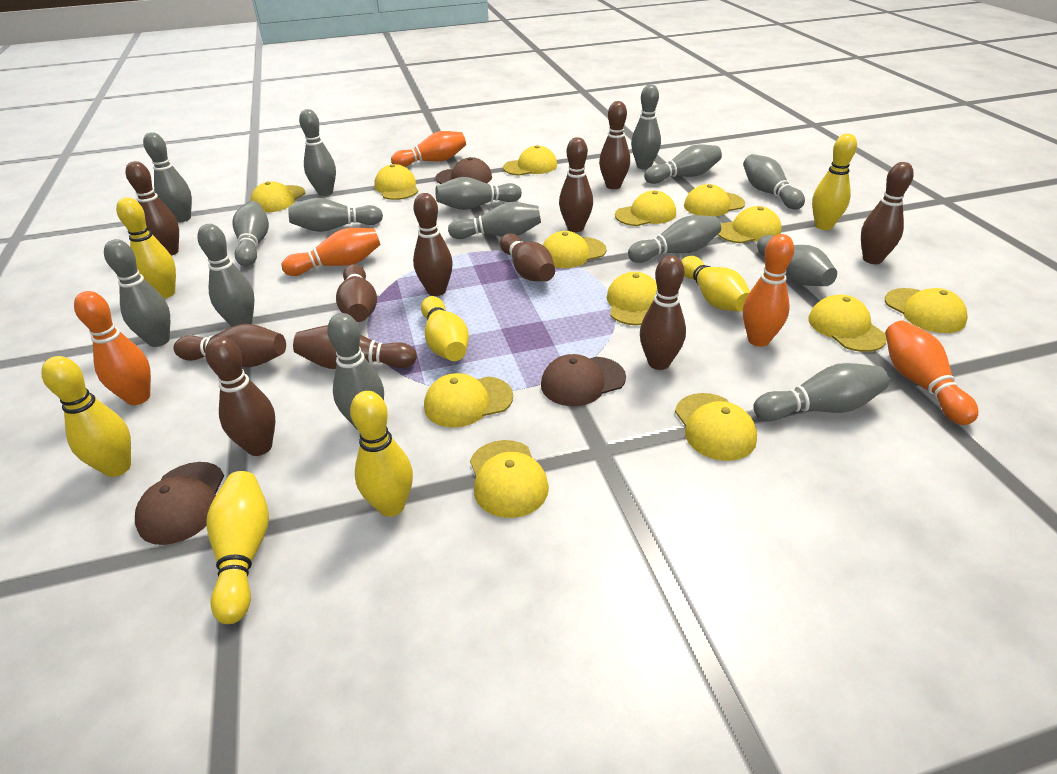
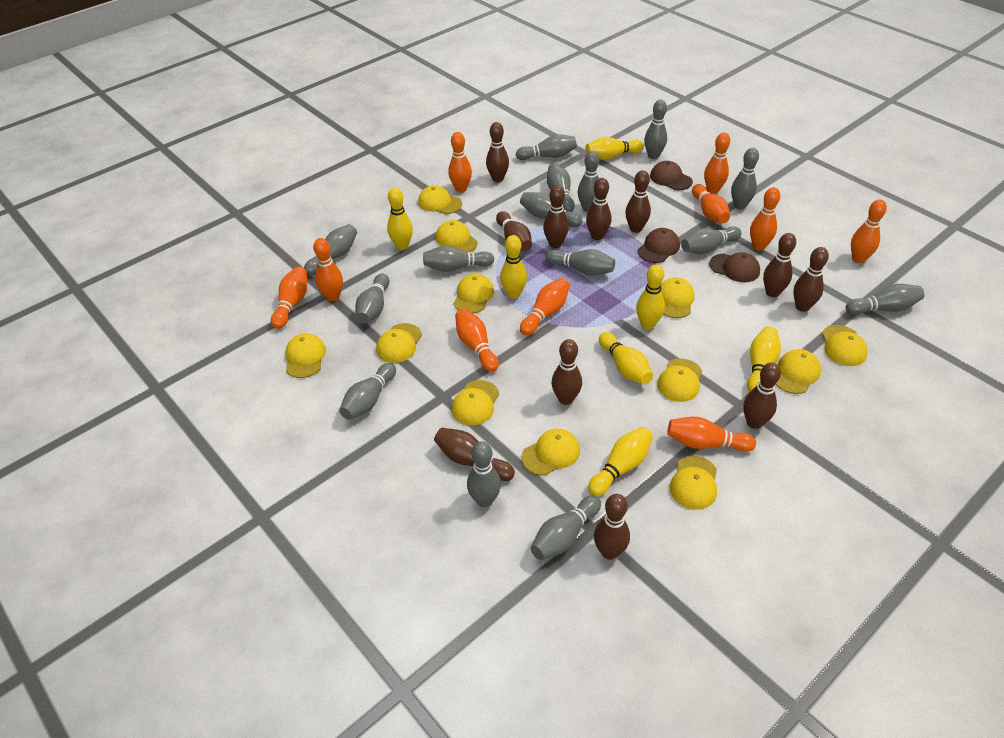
orange bowling pin: 5 -> 10
yellow cap: 13 -> 12

